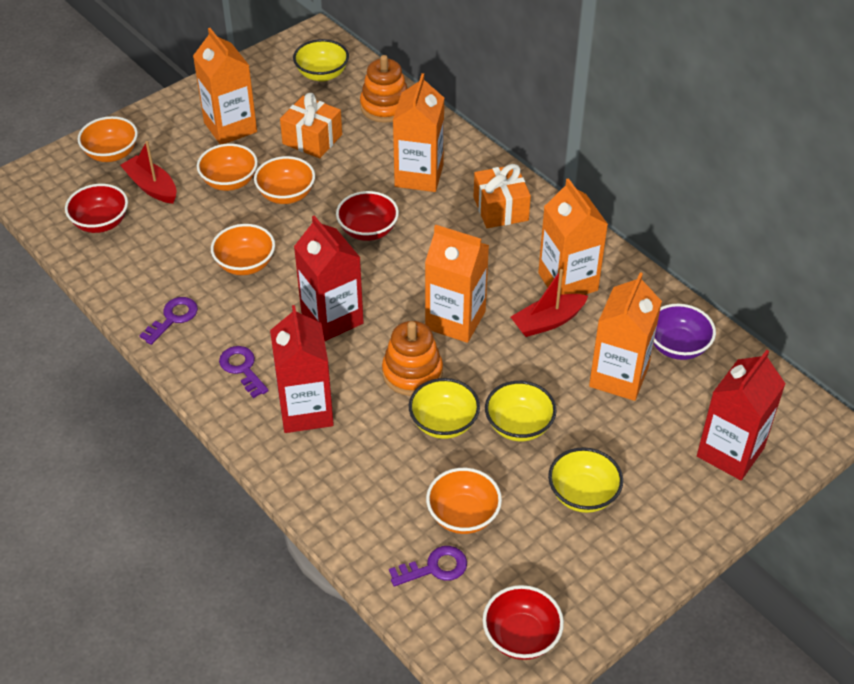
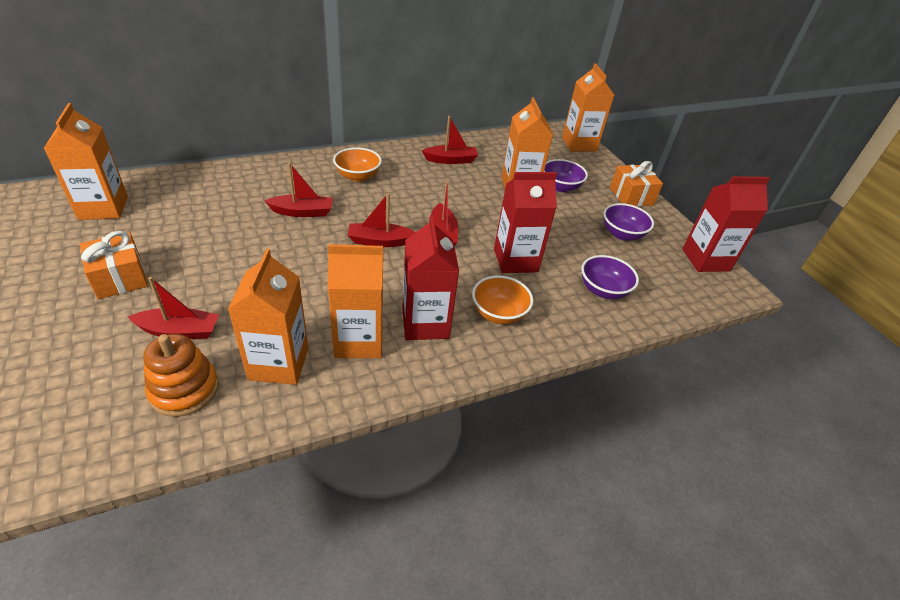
orange bowl: 5 -> 2
orange stacking toy: 2 -> 1
purple bowl: 1 -> 3
purple key: 3 -> 0
red boat: 2 -> 5
red bowl: 3 -> 0
yellow bowl: 4 -> 0

